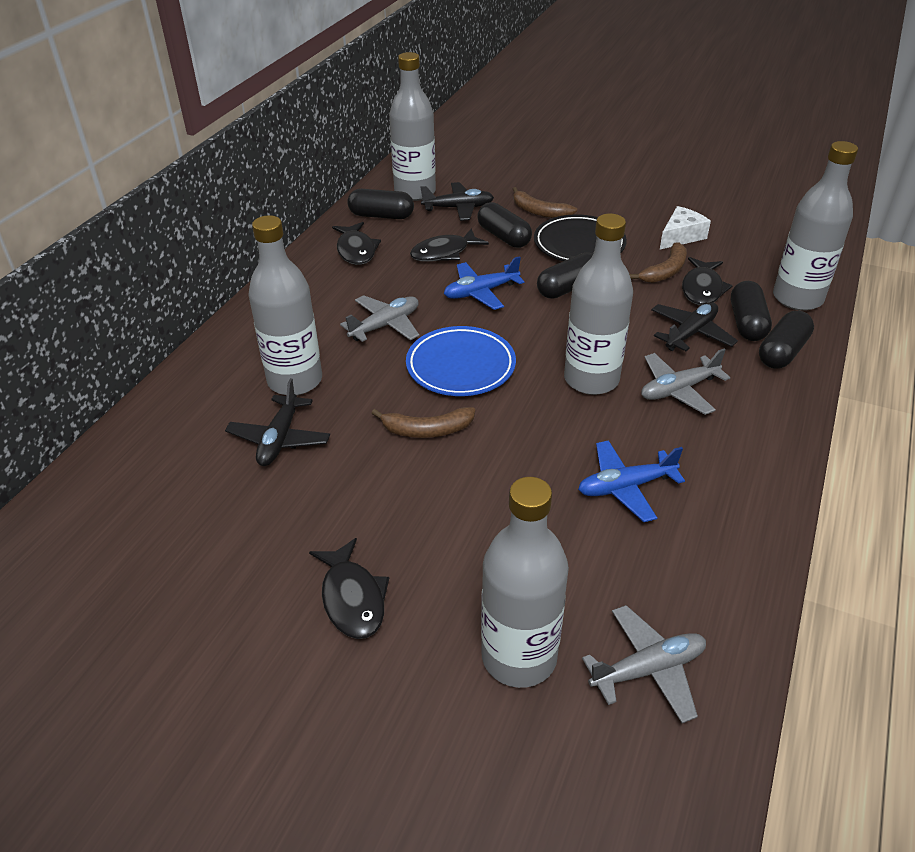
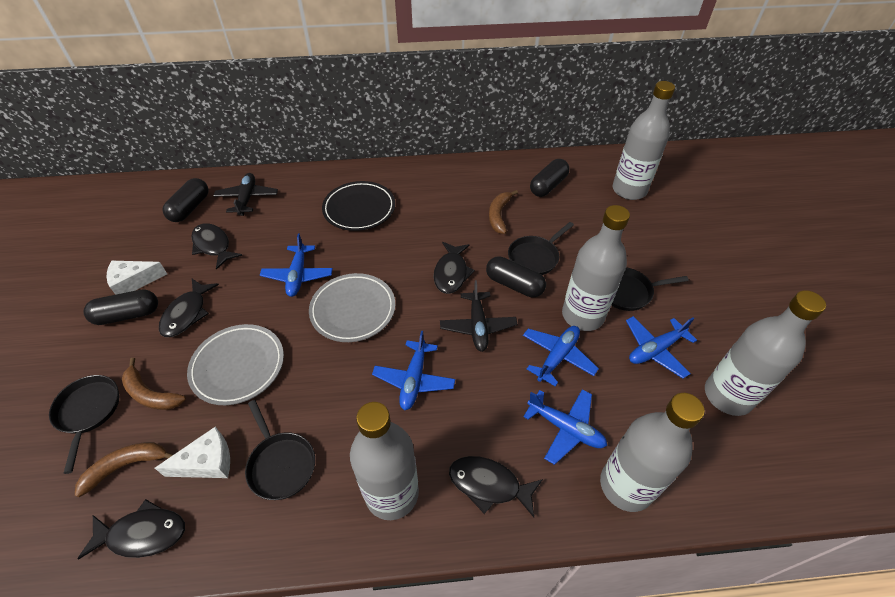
black capsule: 5 -> 4
black fish: 4 -> 5
black pan: 0 -> 4
black plane: 3 -> 2
blue plane: 2 -> 5
blue plate: 1 -> 0
grey plane: 3 -> 0
grey plate: 0 -> 2
white cheese: 1 -> 2

